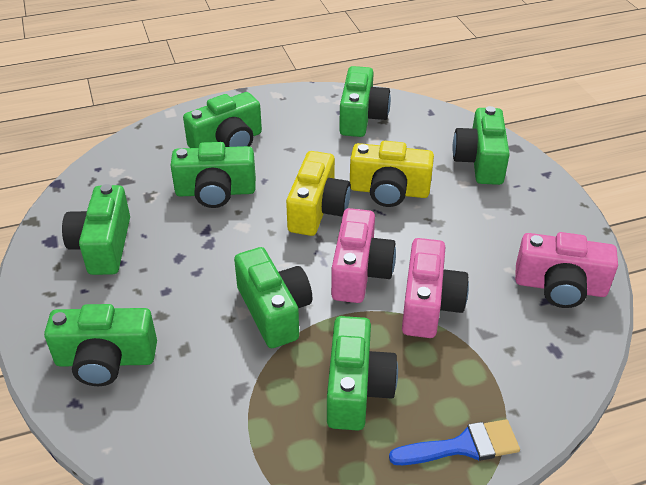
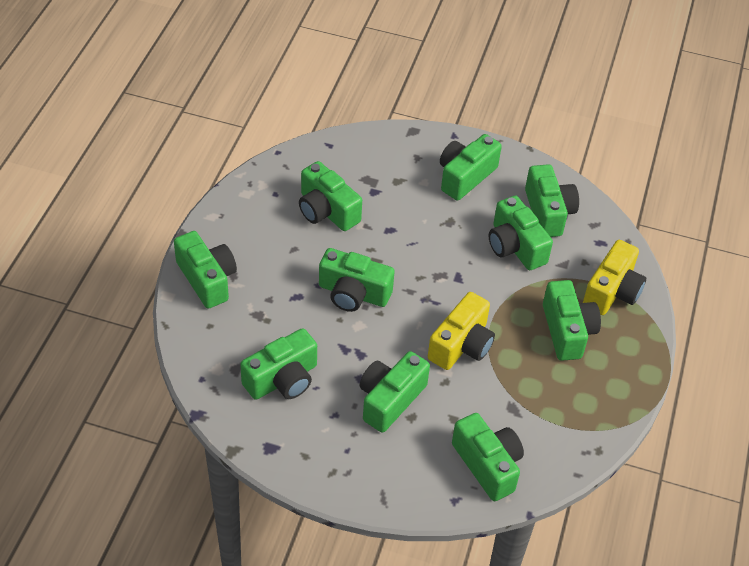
blue brush: 1 -> 0
green camera: 8 -> 10
pink camera: 3 -> 0

